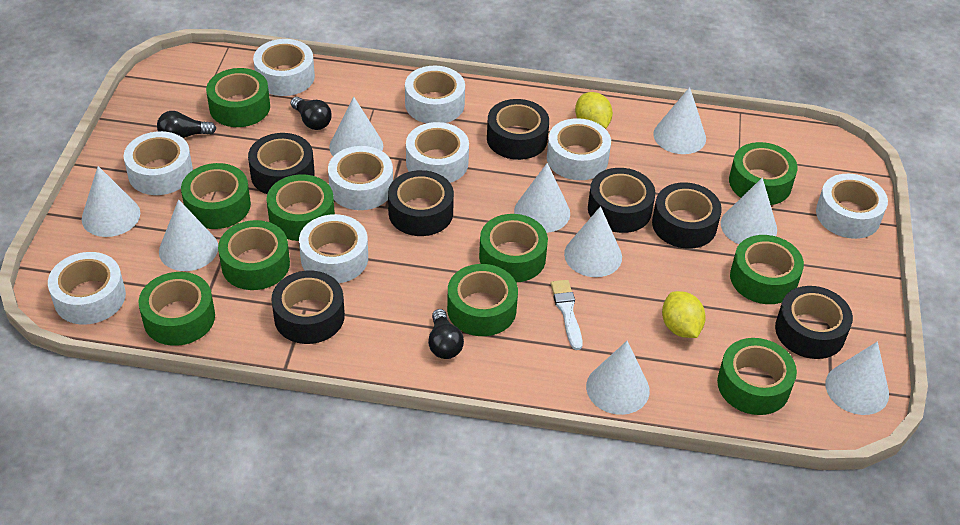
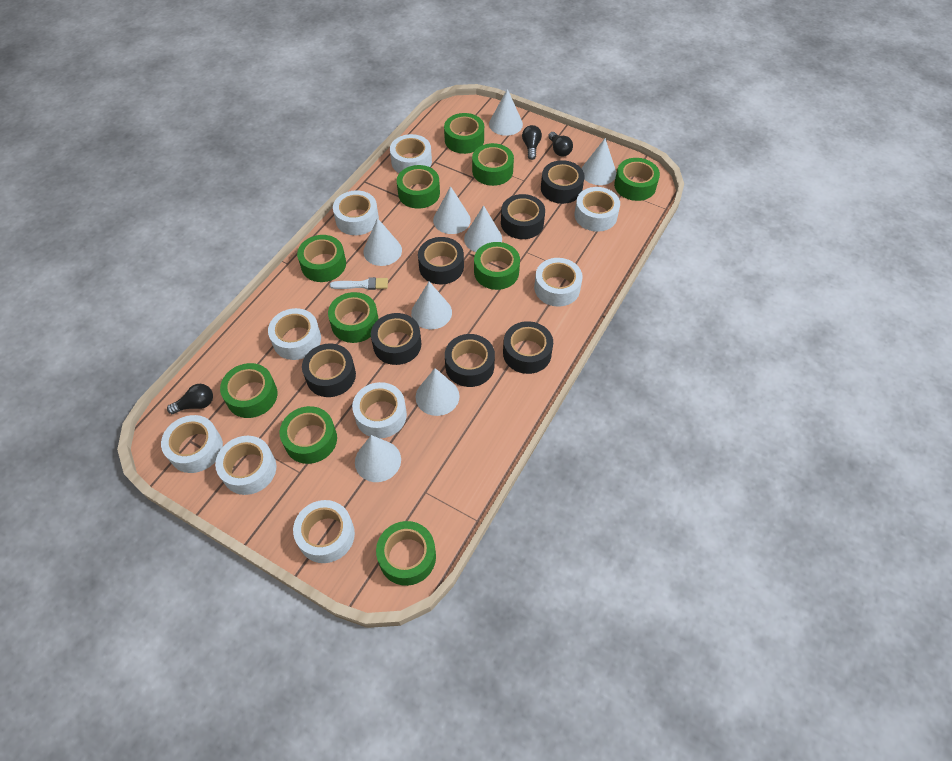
white cone: 9 -> 8
yellow lemon: 2 -> 0

